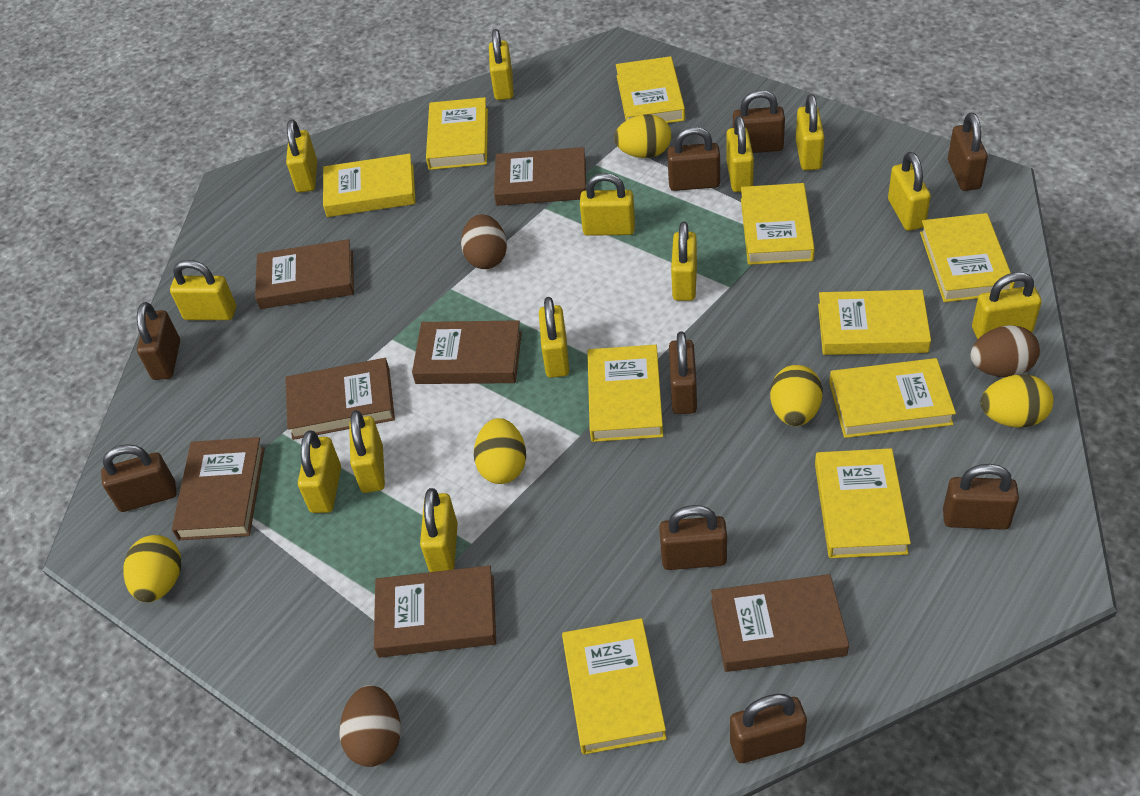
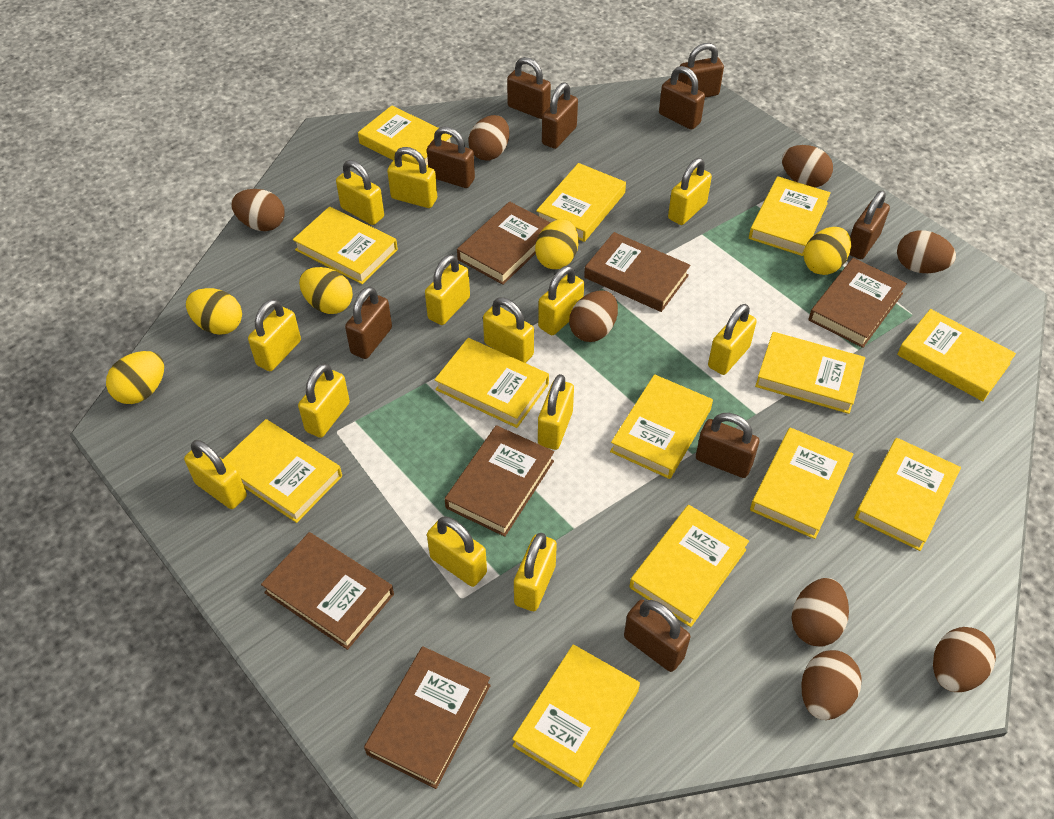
brown book: 7 -> 6
brown egg: 3 -> 8
yellow book: 10 -> 13

